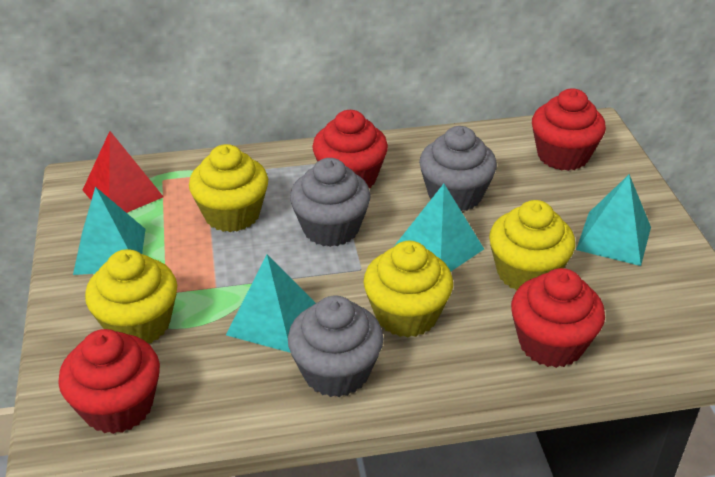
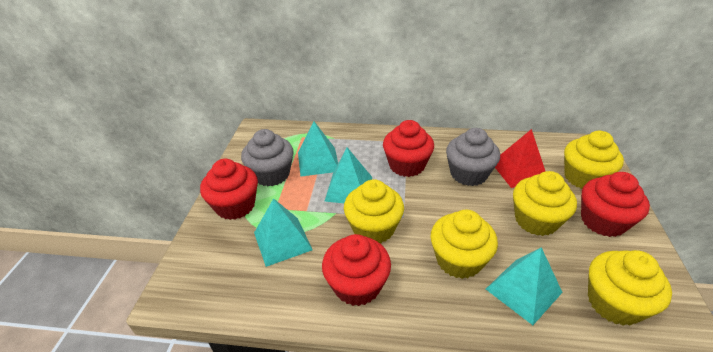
grey cupcake: 3 -> 2
yellow cupcake: 4 -> 5

